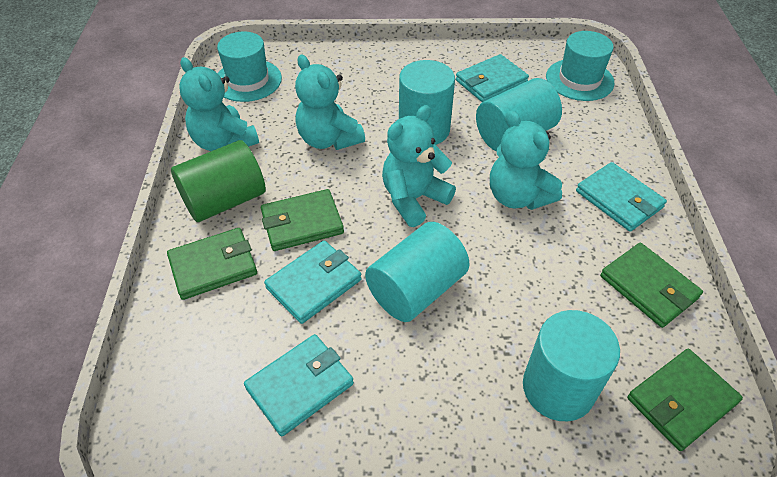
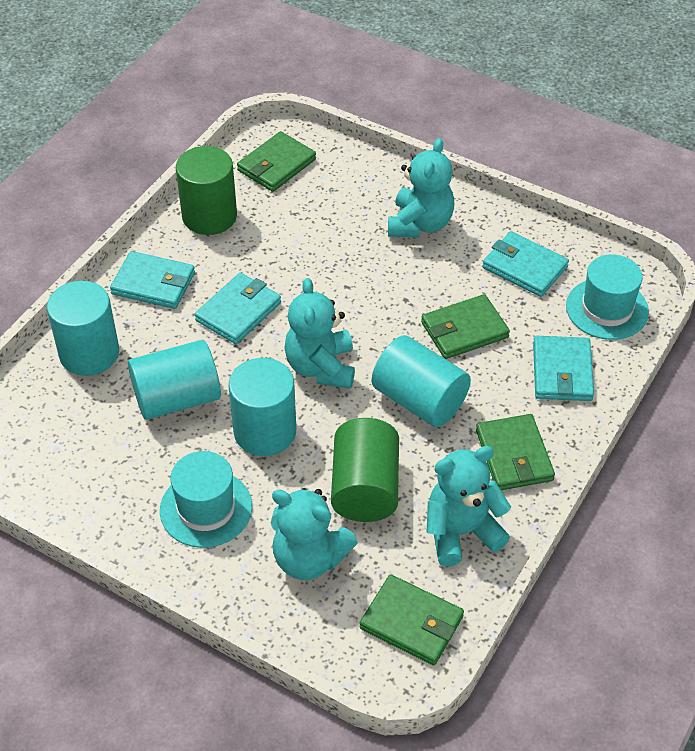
green cylinder: 1 -> 2

